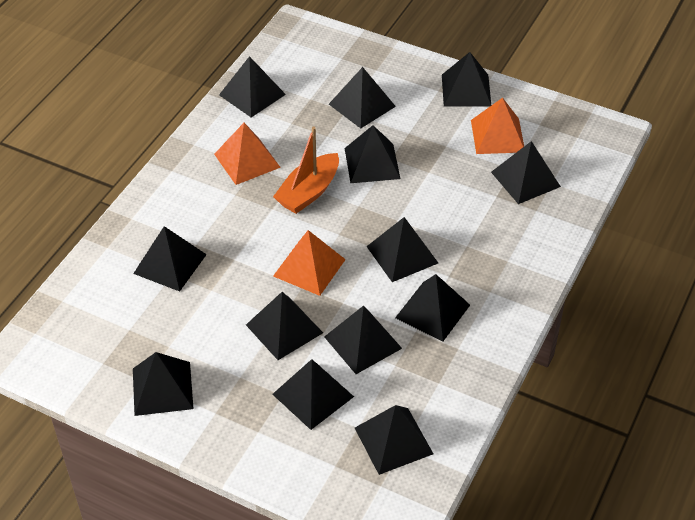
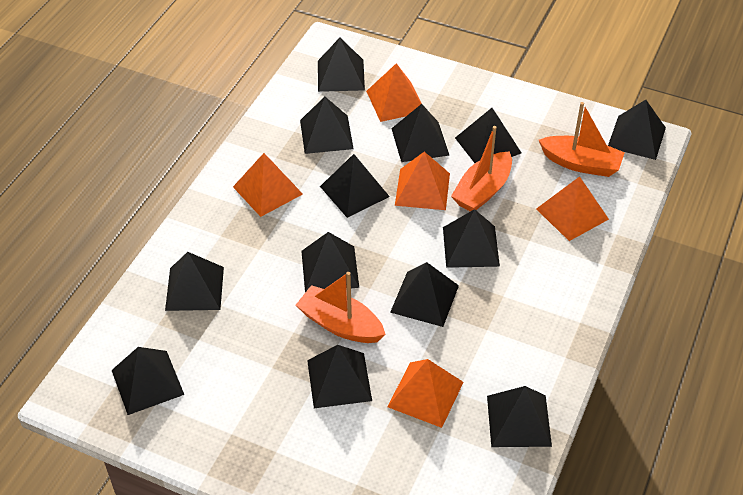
orange boat: 1 -> 3
orange pyramid: 3 -> 5

